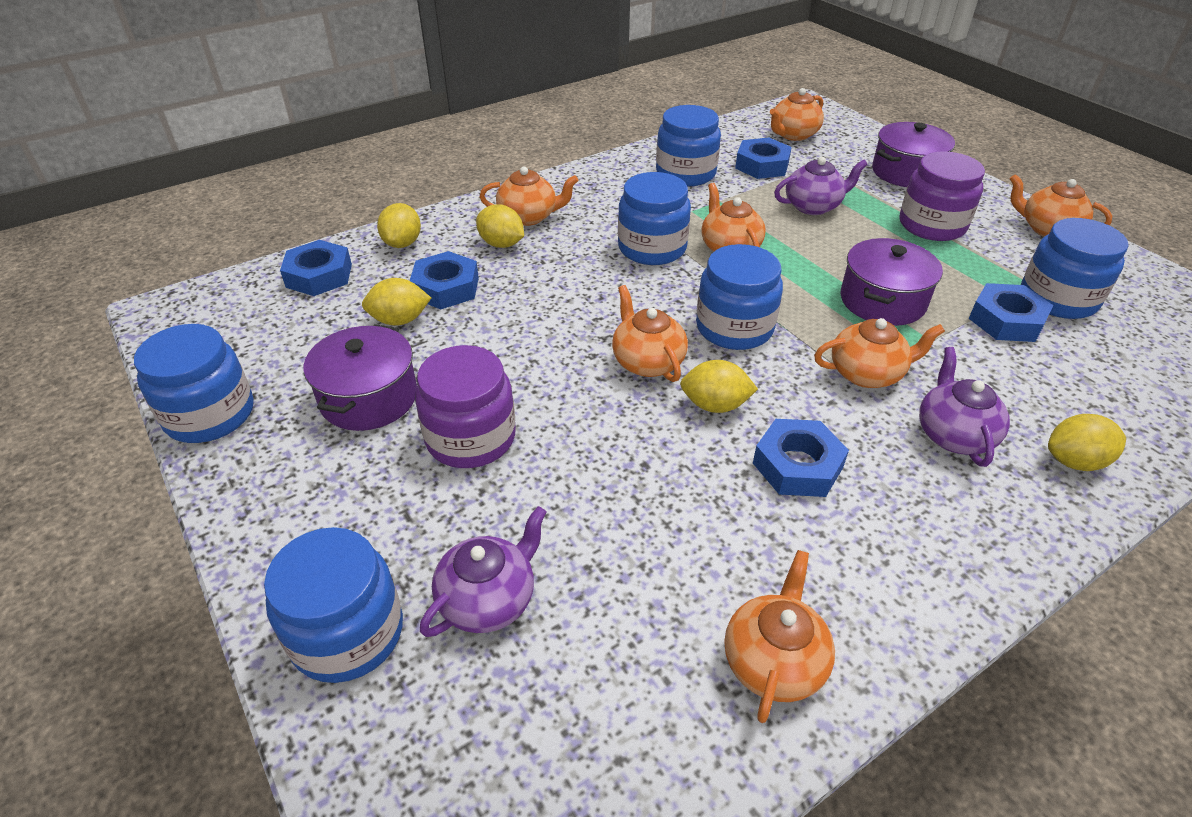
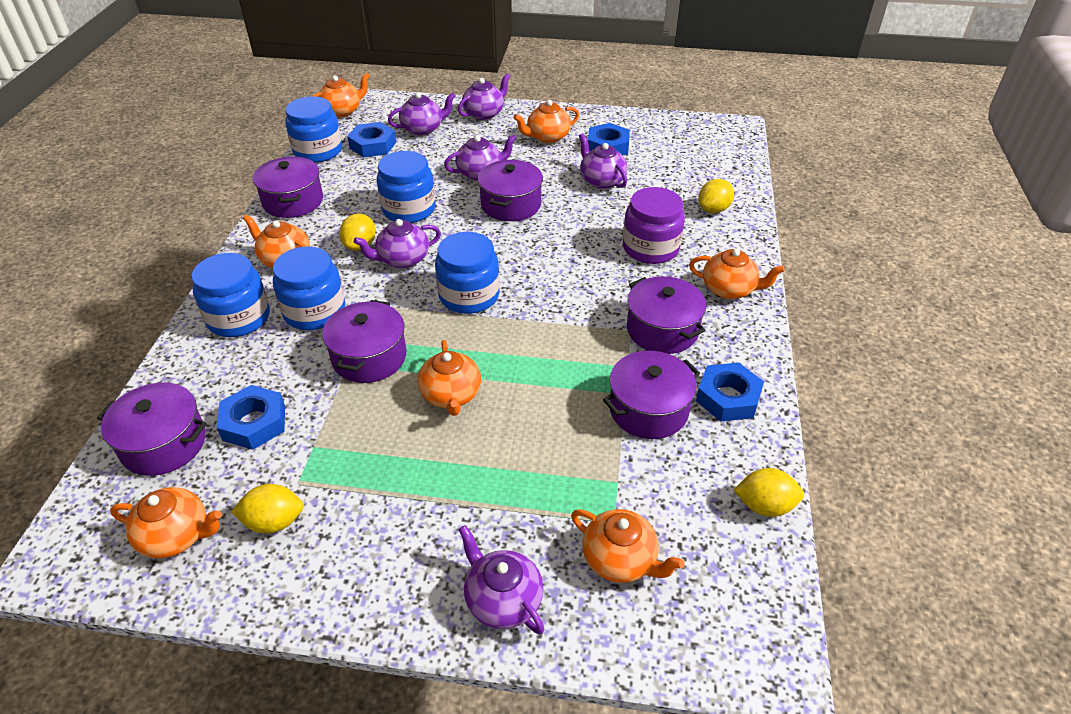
blue jar: 6 -> 5
blue nut: 5 -> 4
purple jar: 2 -> 1
purple pot: 3 -> 6
purple teapot: 3 -> 6
yellow lemon: 5 -> 4

